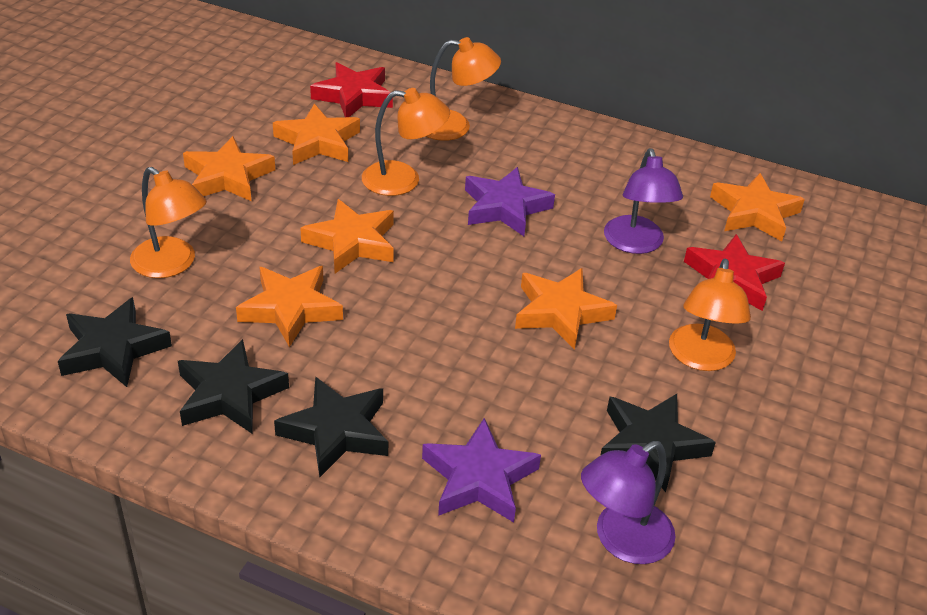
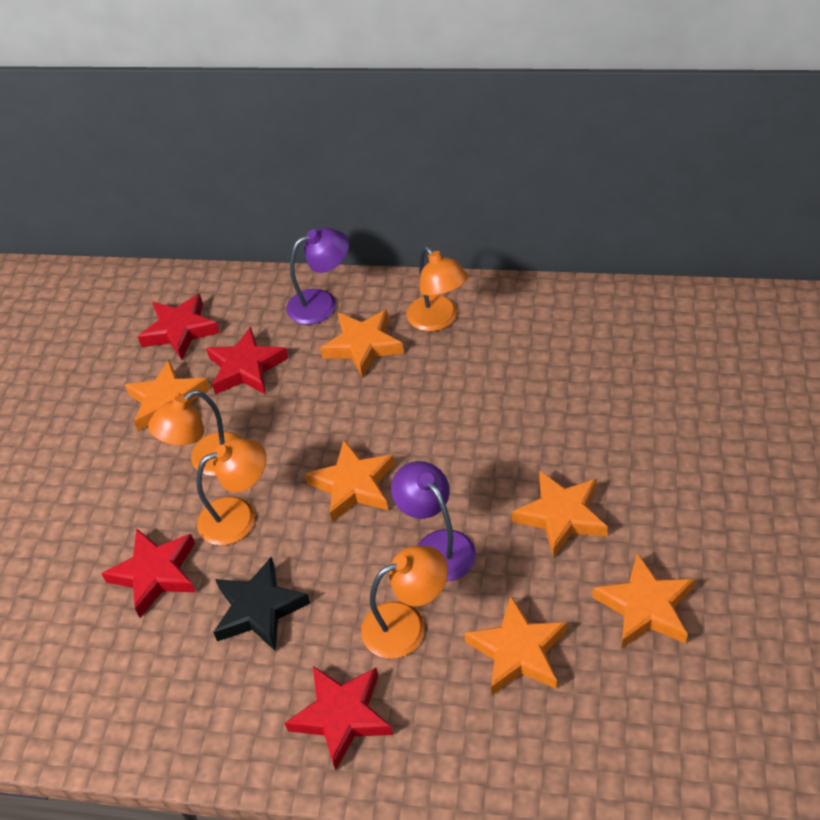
black star: 4 -> 1
purple star: 2 -> 0
red star: 2 -> 4

